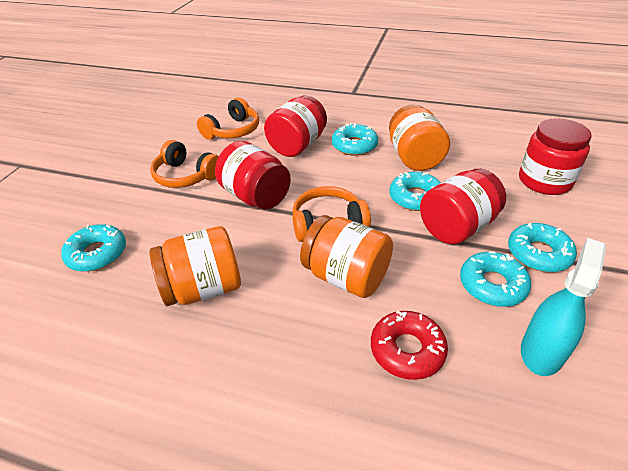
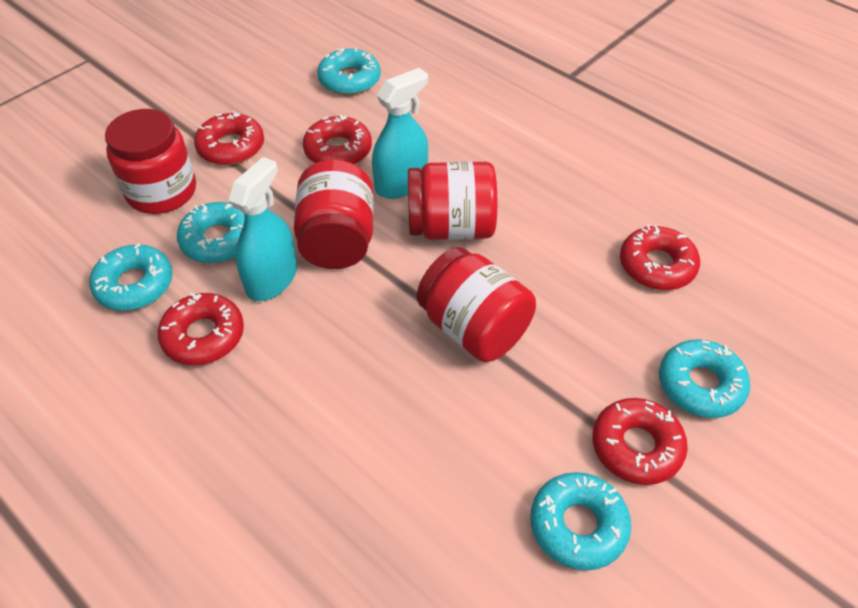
orange headphones: 3 -> 0
orange jar: 3 -> 0
red donut: 1 -> 5
turquoise spray bottle: 1 -> 2

